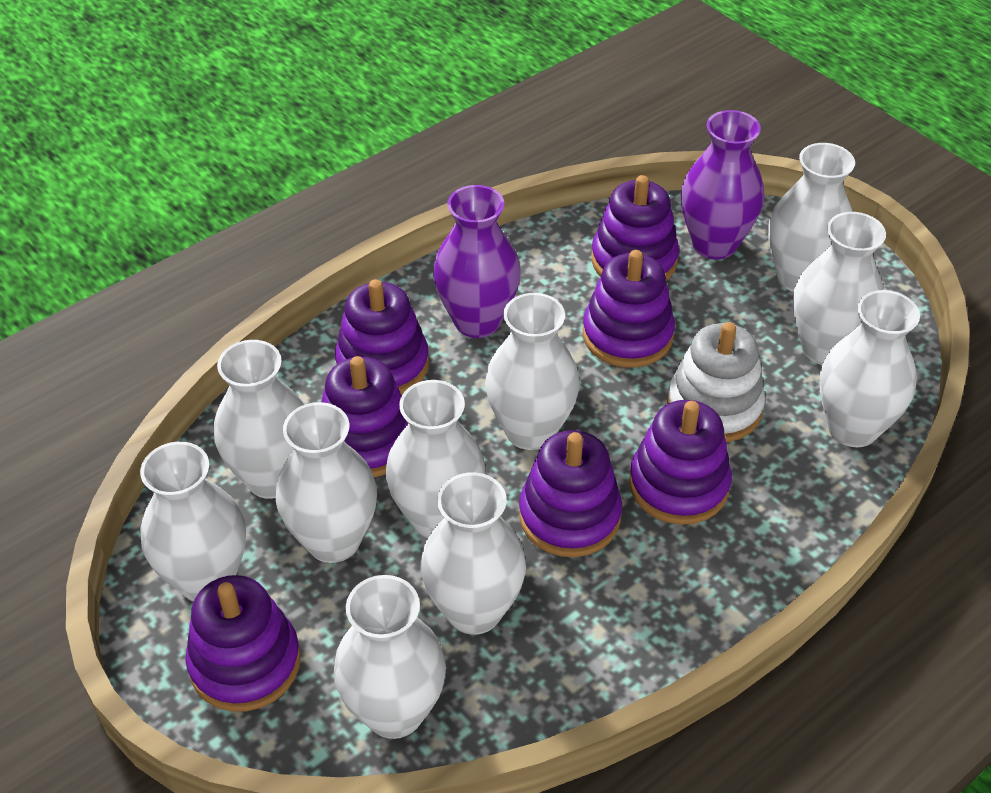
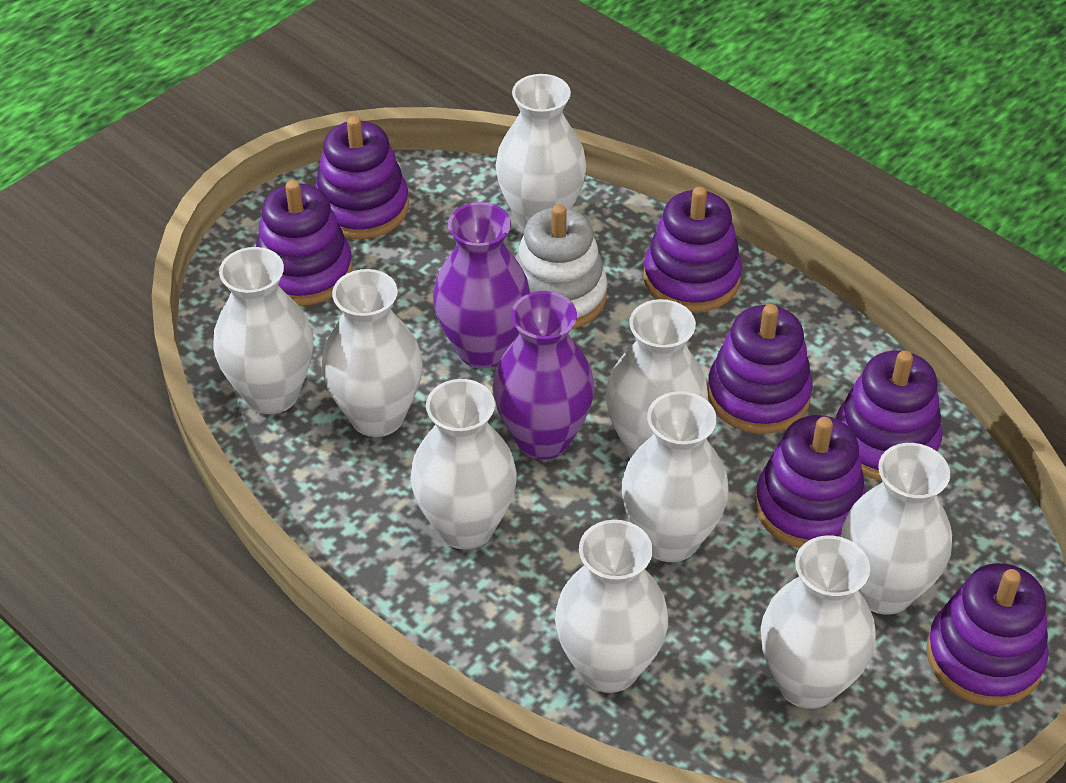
white vase: 10 -> 9

